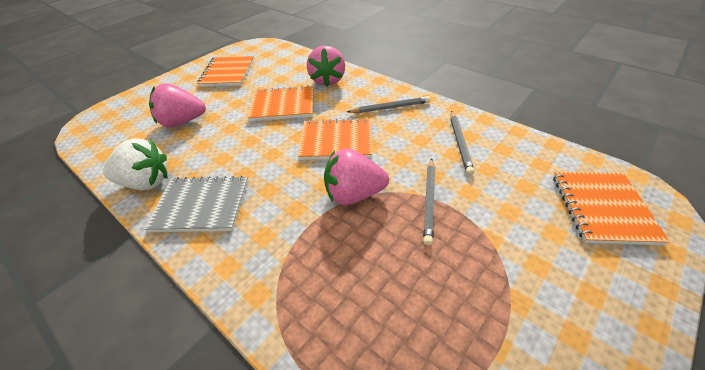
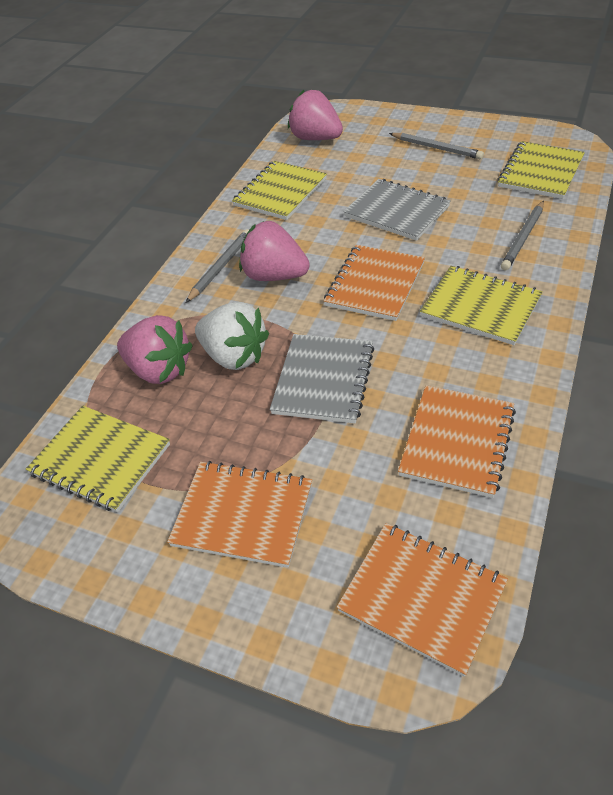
grey notebook: 1 -> 2
yellow notebook: 0 -> 4

